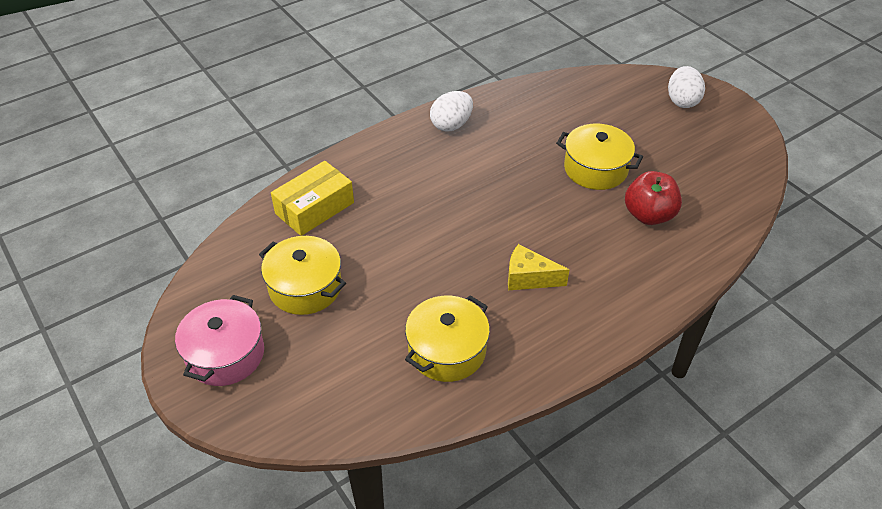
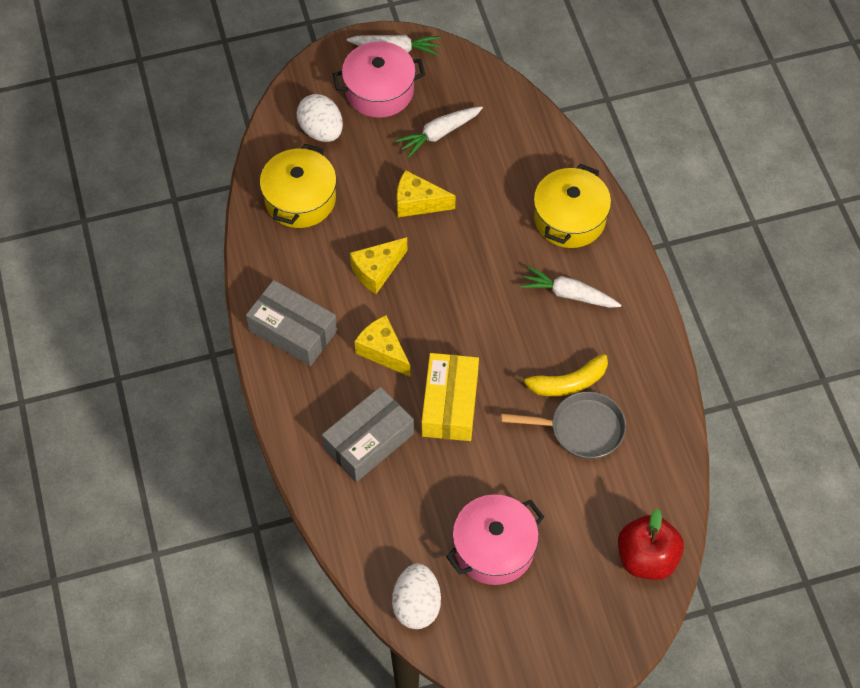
grey box: 0 -> 2
grey pan: 0 -> 1
pink pot: 1 -> 2
white carrot: 0 -> 3
yellow banana: 0 -> 1
yellow cheese: 1 -> 3
yellow pot: 3 -> 2

